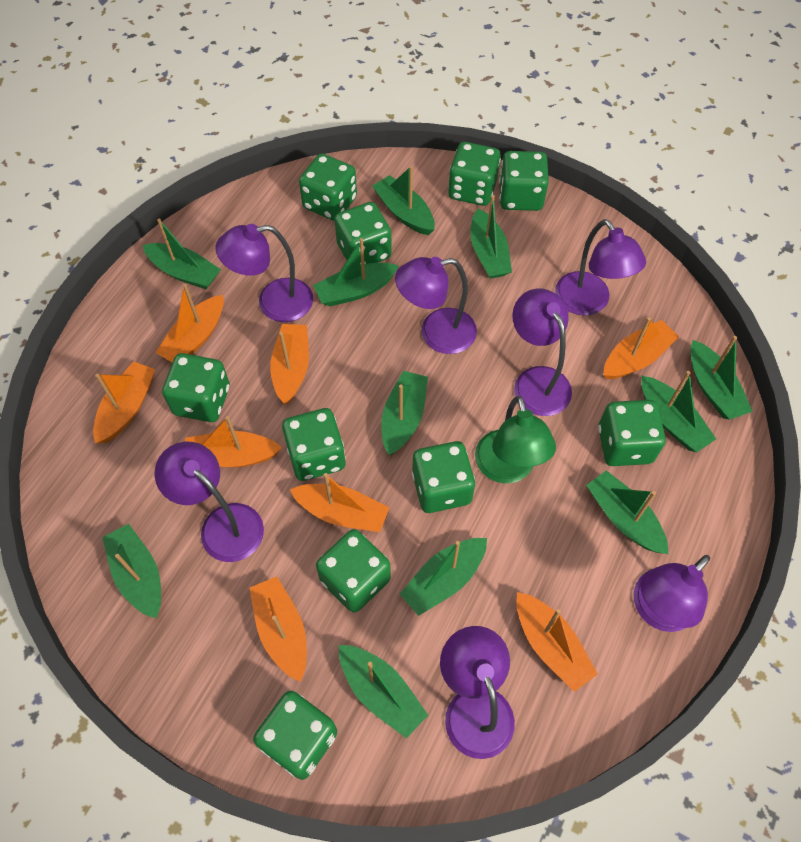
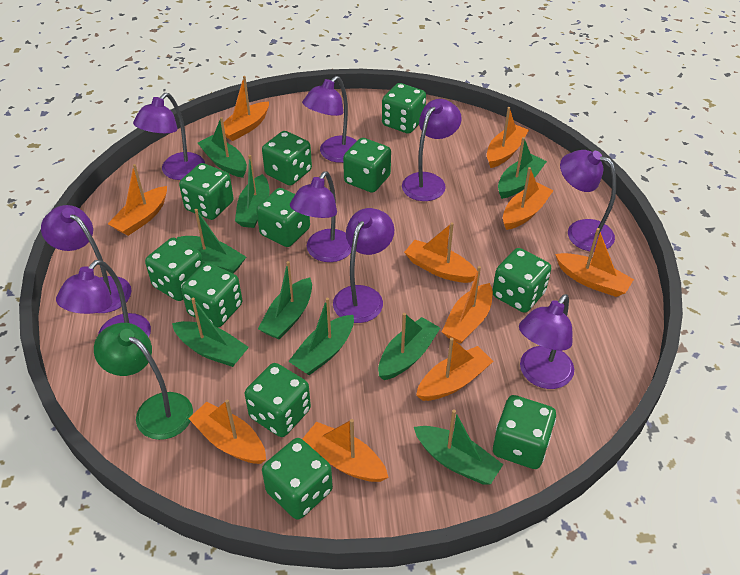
green boat: 11 -> 9
green dice: 10 -> 11
orange boat: 8 -> 10
purple lamp: 7 -> 9

